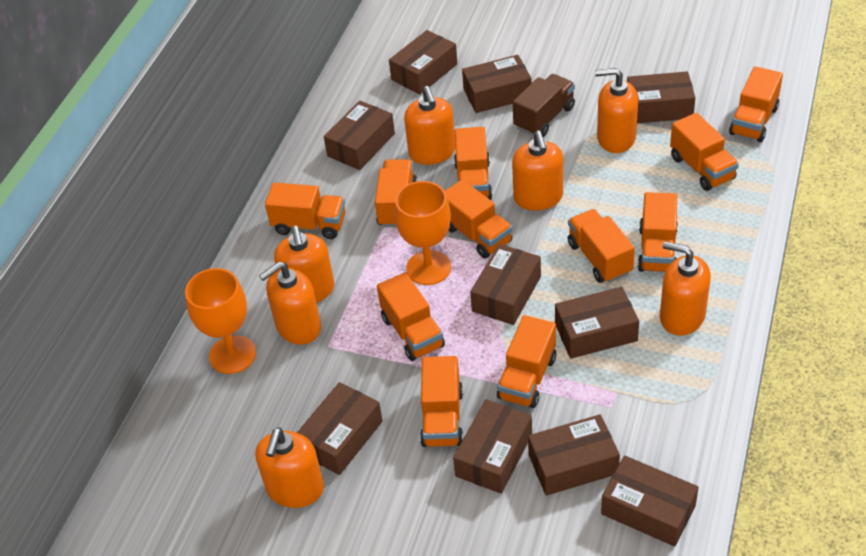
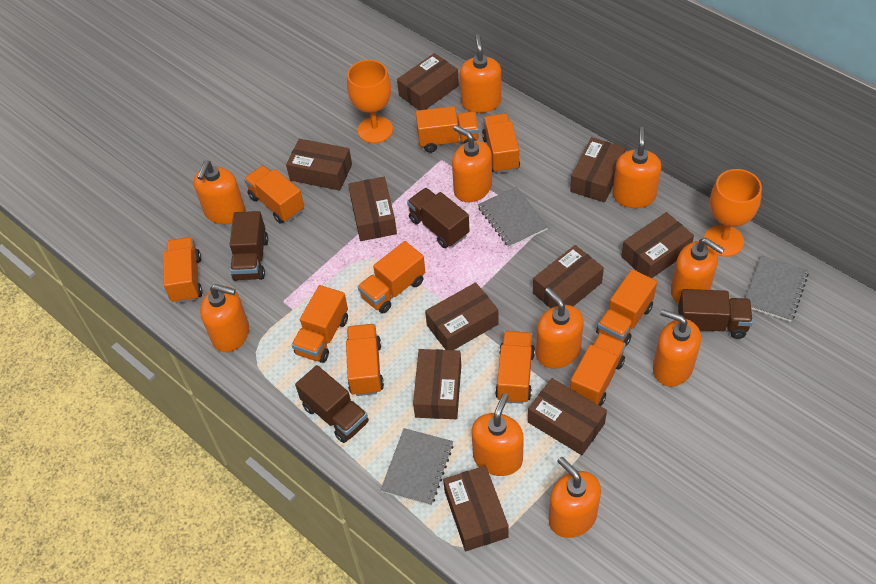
brown truck: 1 -> 4
grey notebook: 0 -> 3
orange soap dispenser: 7 -> 10
orange truck: 11 -> 10

